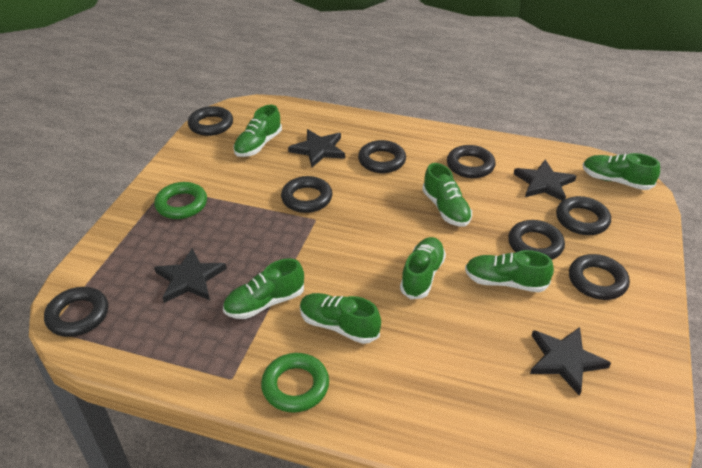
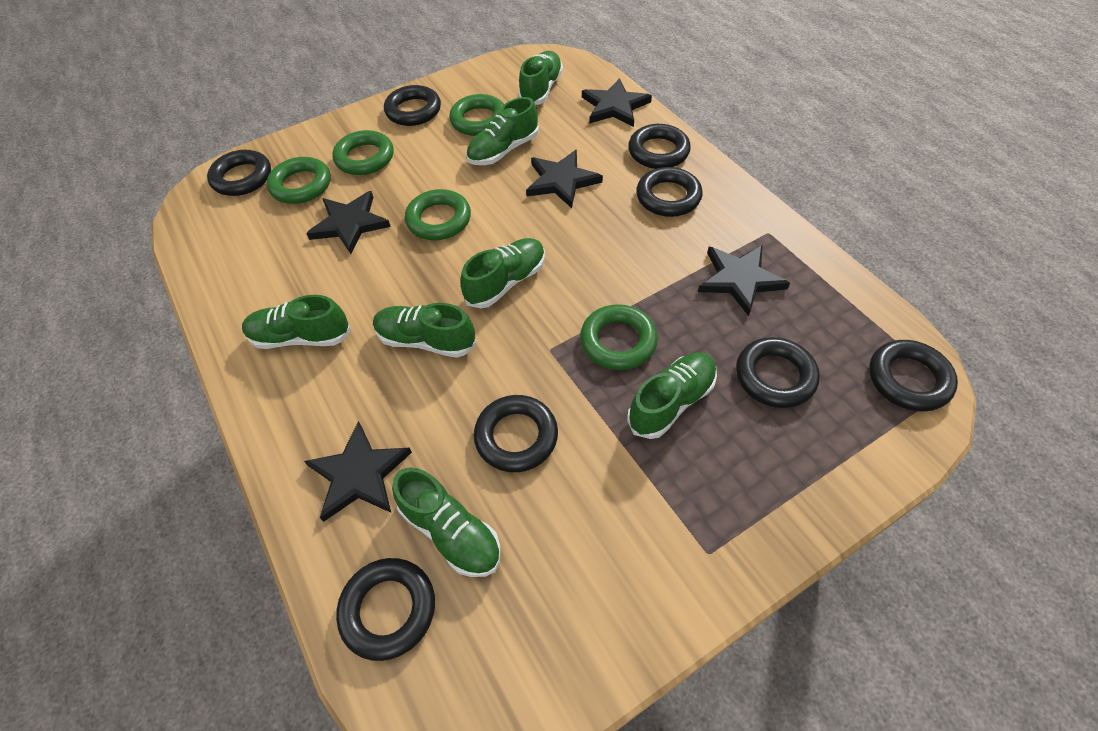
black star: 4 -> 5
green ring: 2 -> 5

